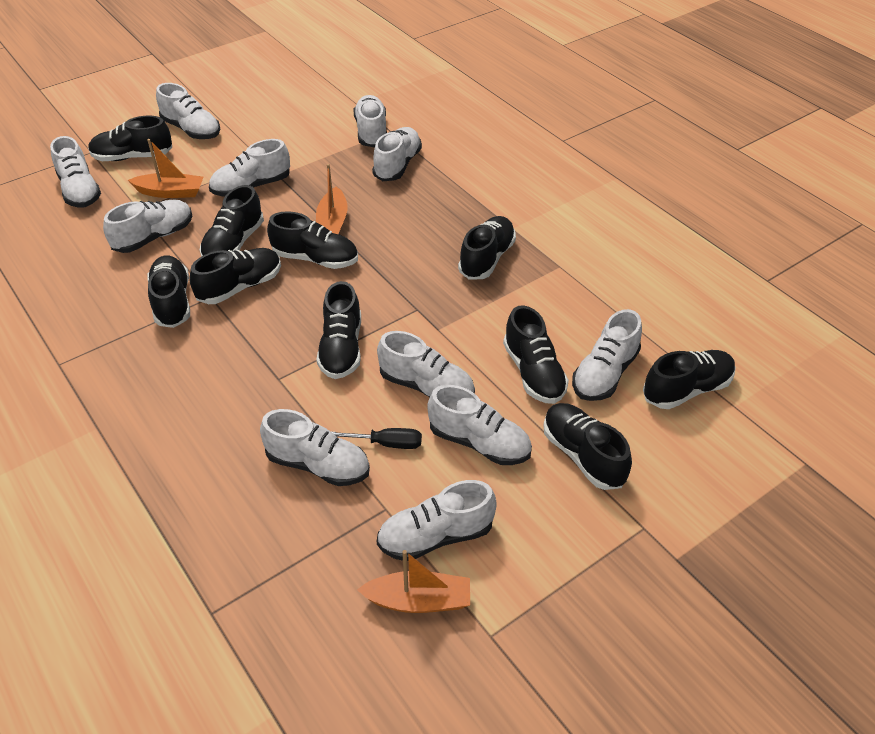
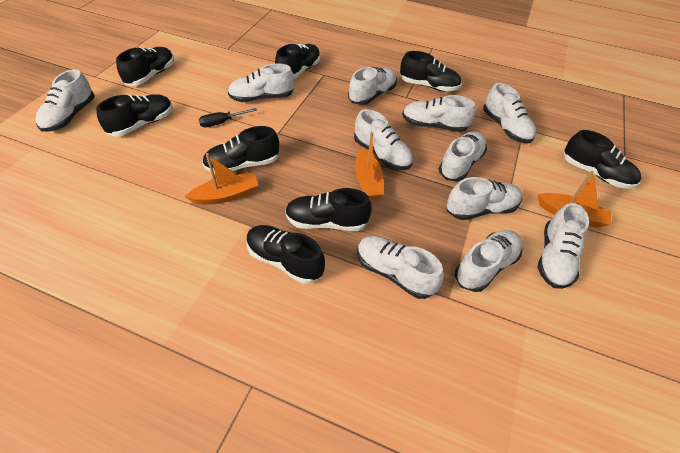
black shoe: 10 -> 8

